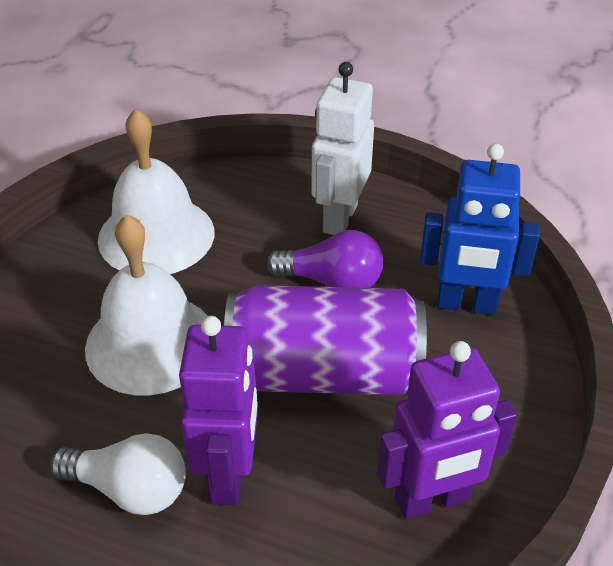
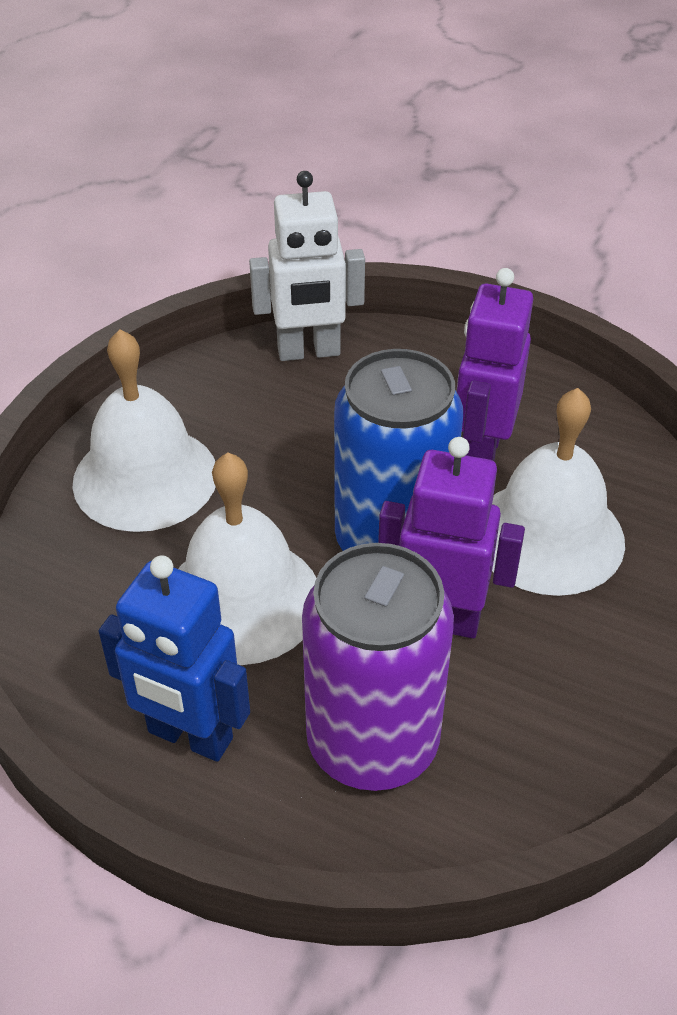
blue can: 0 -> 1
purple light bulb: 1 -> 0
white bell: 2 -> 3
white light bulb: 1 -> 0

